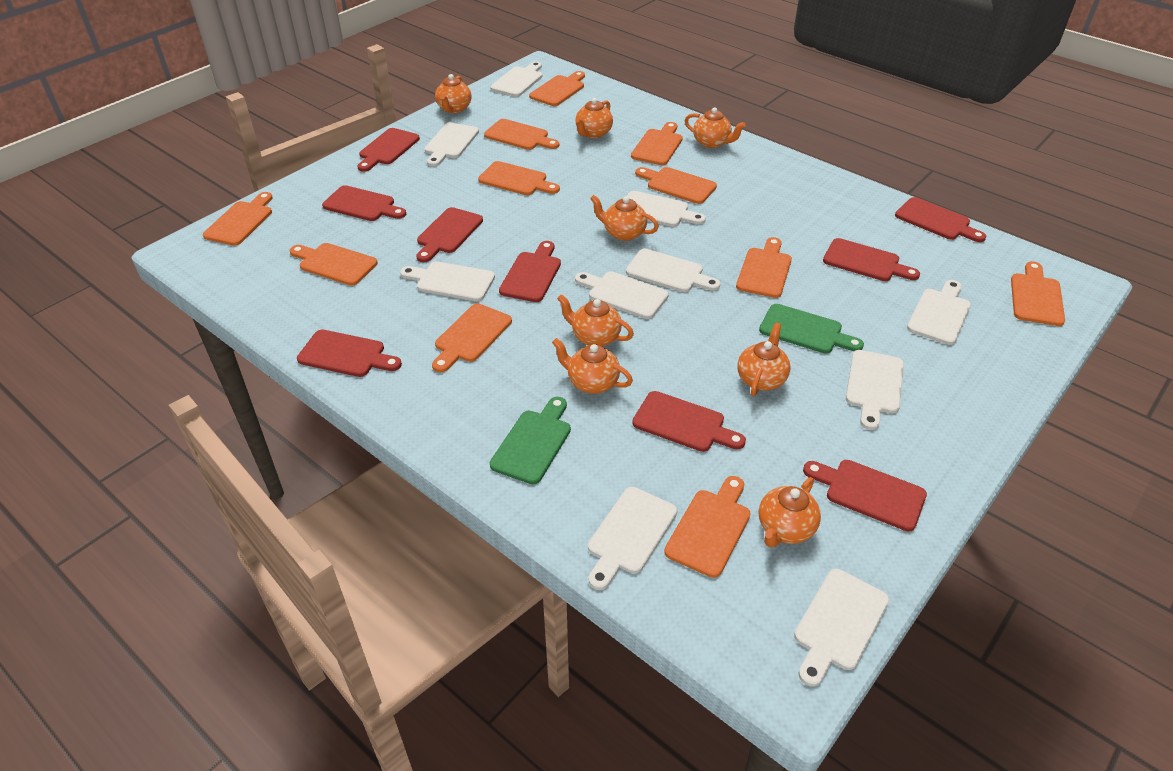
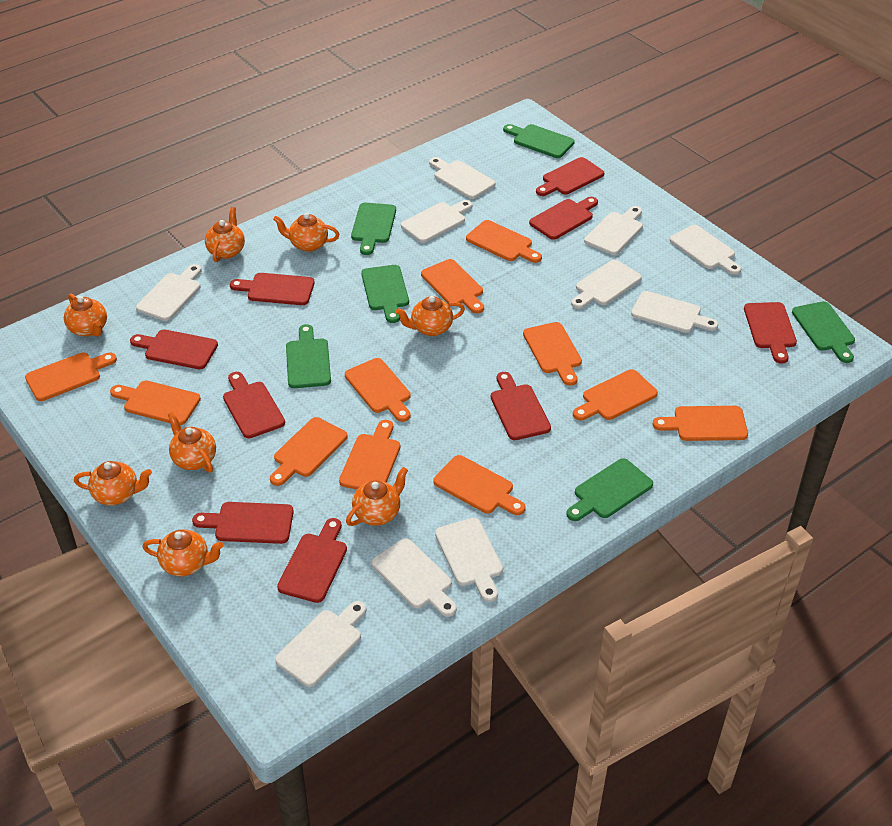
green cutting board: 2 -> 6

